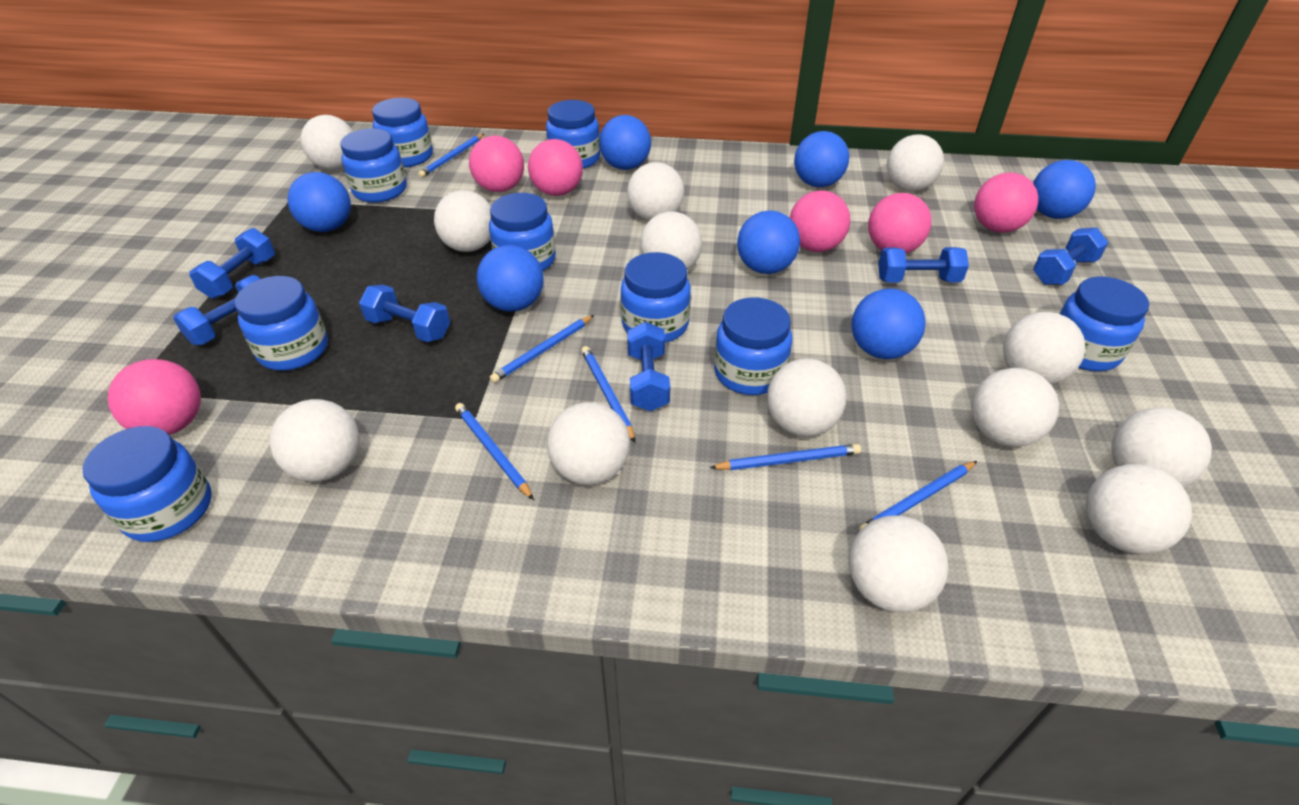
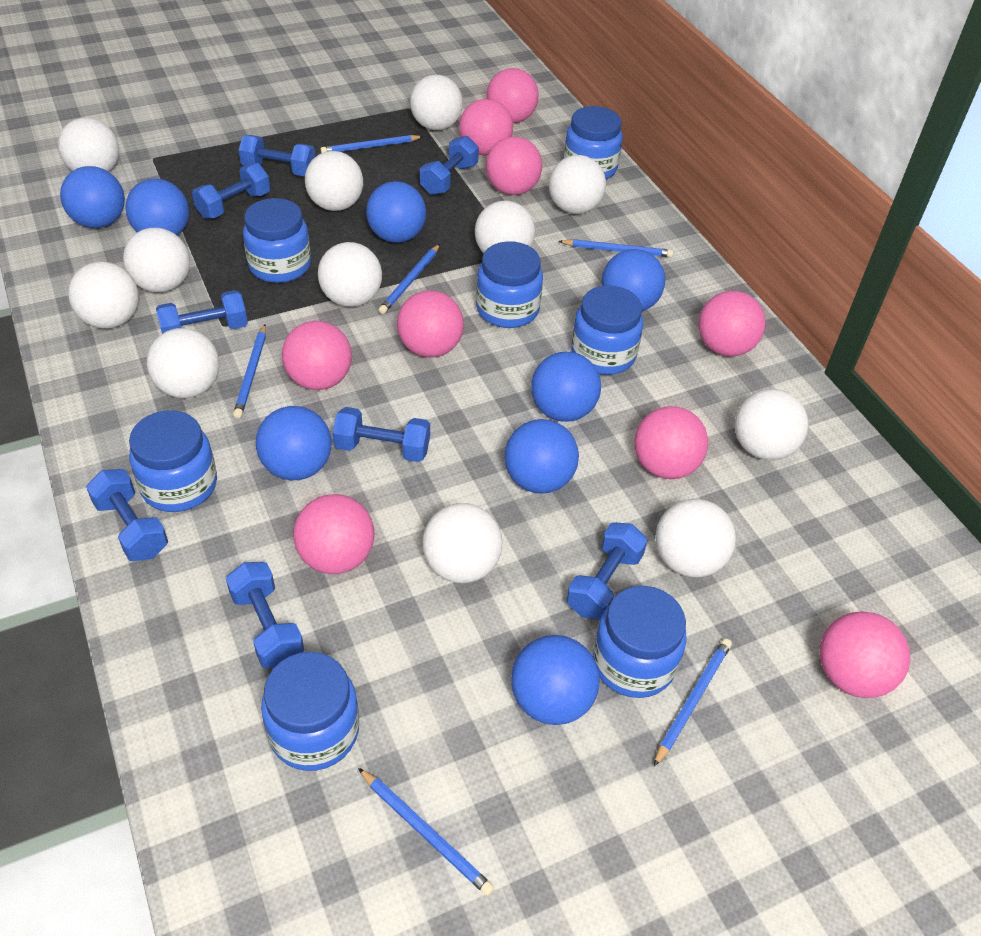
blue ball: 7 -> 8
blue dumbbell: 6 -> 8
blue jar: 9 -> 7
pink ball: 6 -> 9
white ball: 13 -> 12

